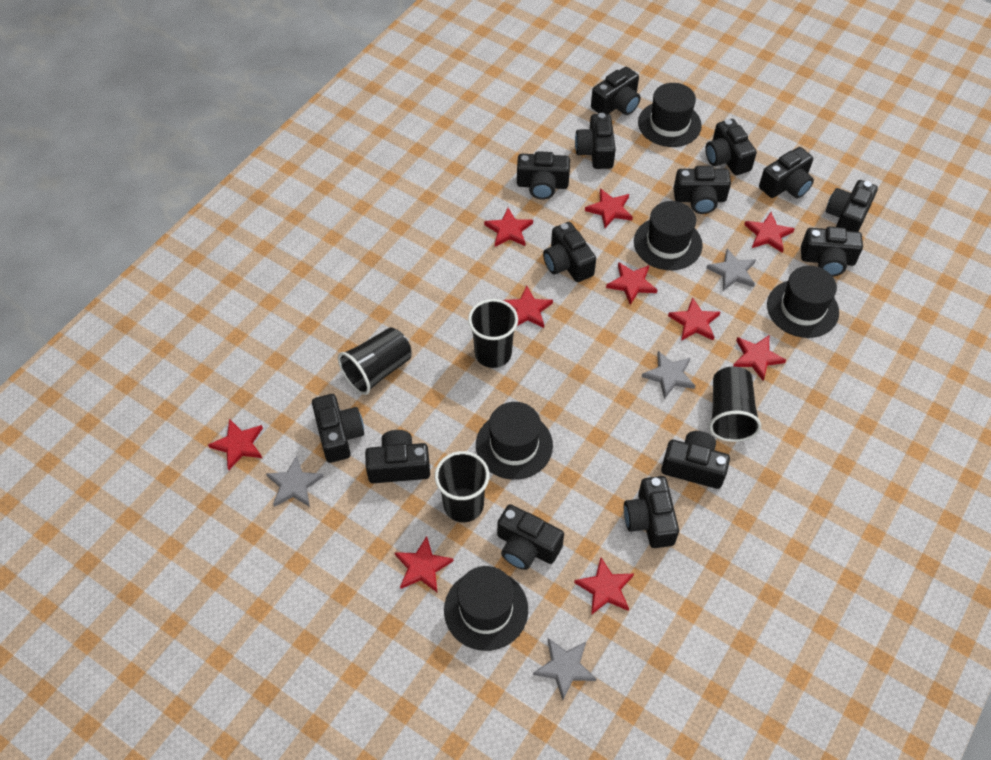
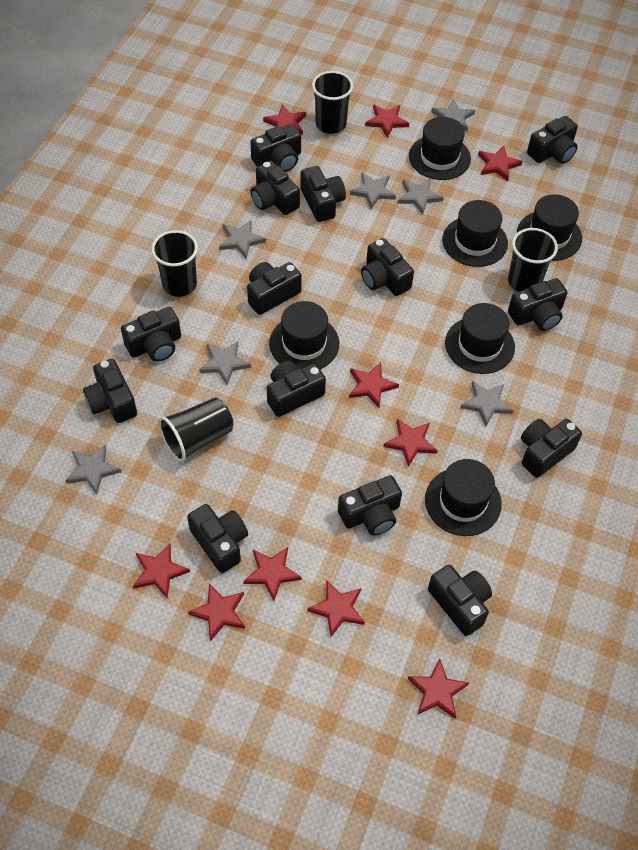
black hat: 5 -> 6
grey star: 4 -> 7

